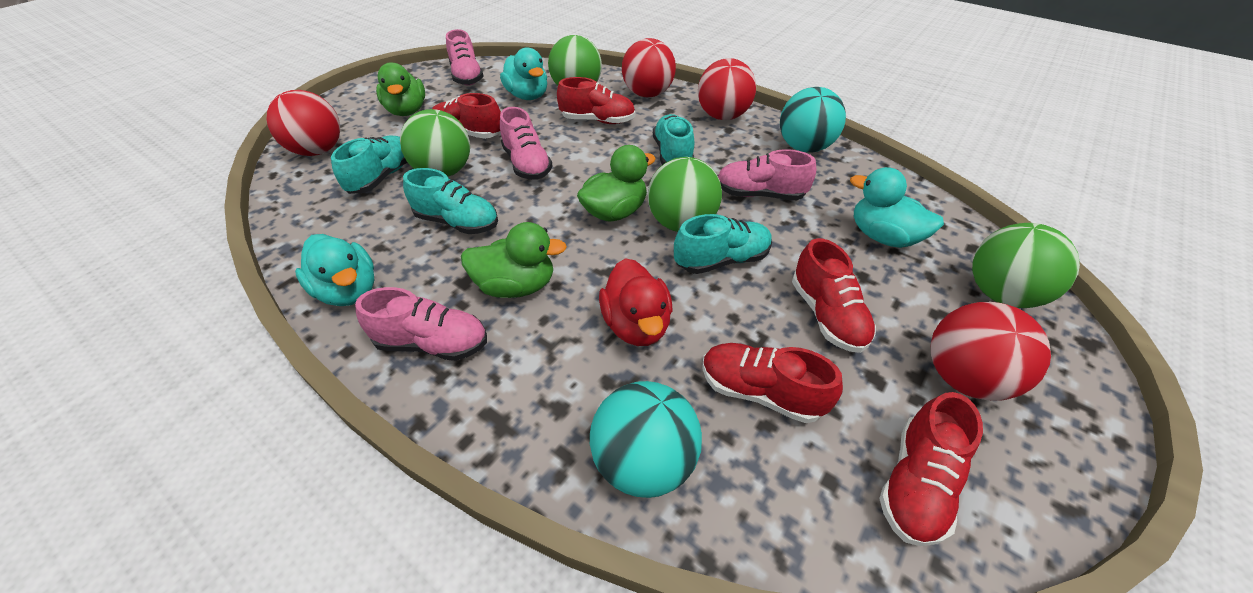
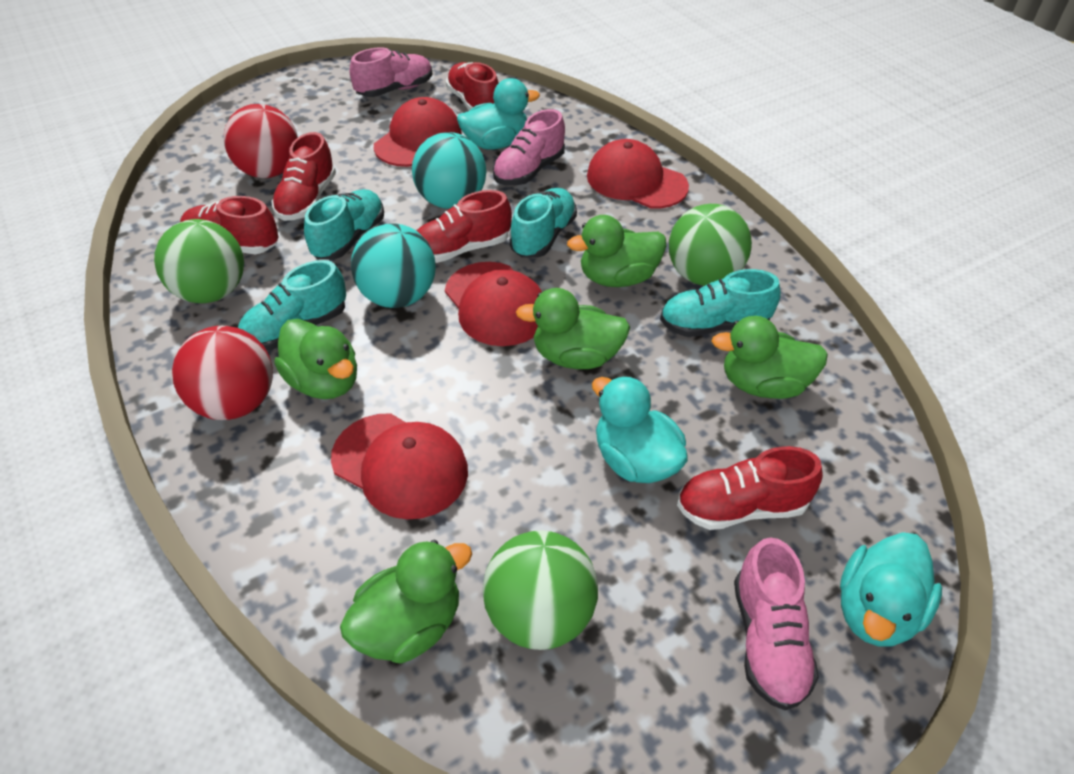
green ball: 4 -> 3
green duck: 3 -> 5
pink shoe: 4 -> 3
red ball: 4 -> 2
red cap: 0 -> 4
red duck: 1 -> 0

